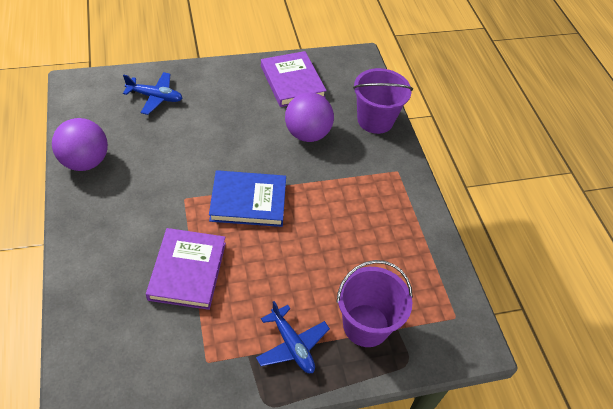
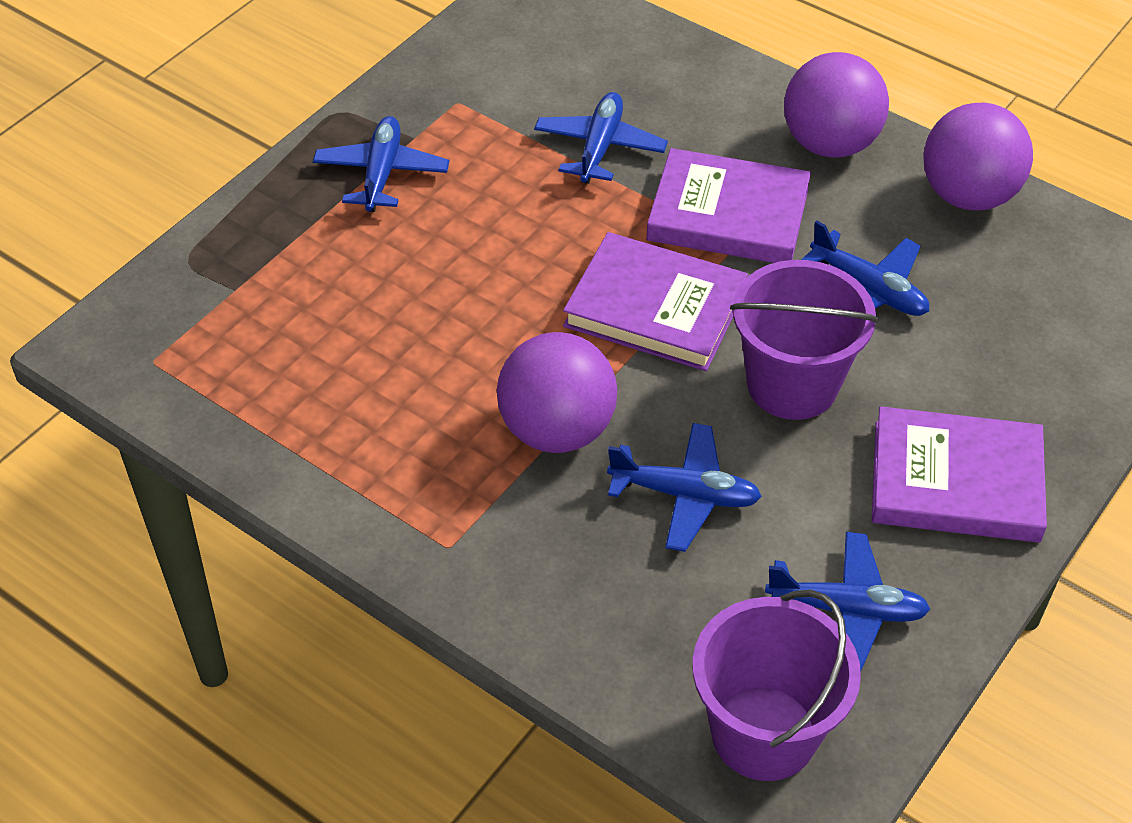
blue book: 1 -> 0
blue plane: 2 -> 5
purple ball: 2 -> 3
purple book: 2 -> 3

